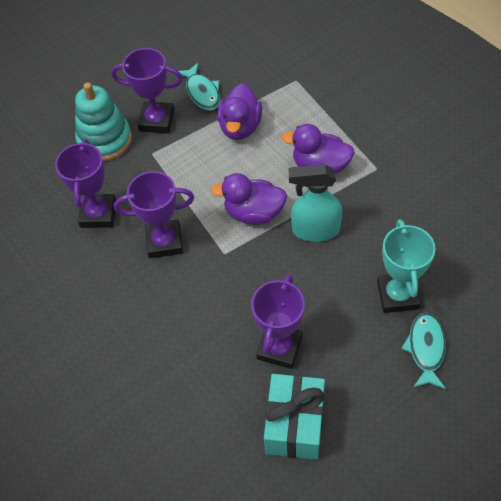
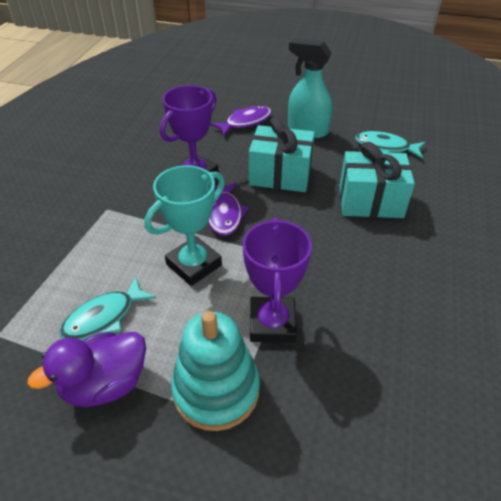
purple duck: 3 -> 1
purple fish: 0 -> 2
purple trophy: 4 -> 2
turquoise gift: 1 -> 2

